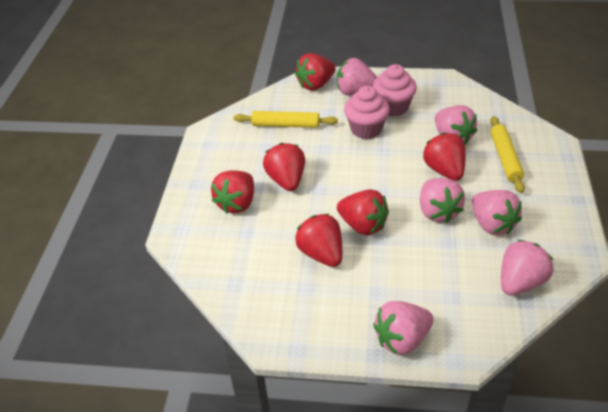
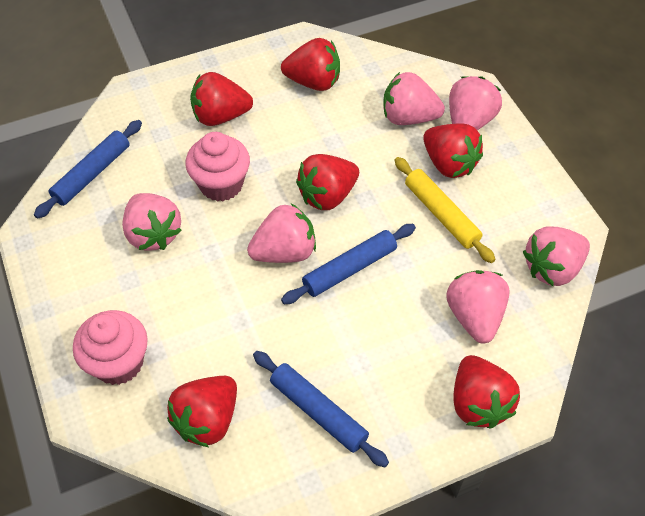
blue rolling pin: 0 -> 3
yellow rolling pin: 2 -> 1

